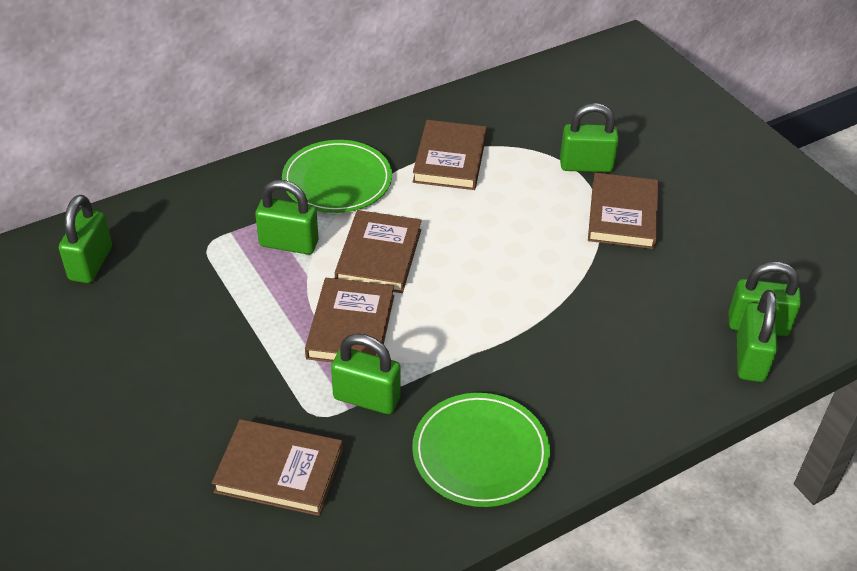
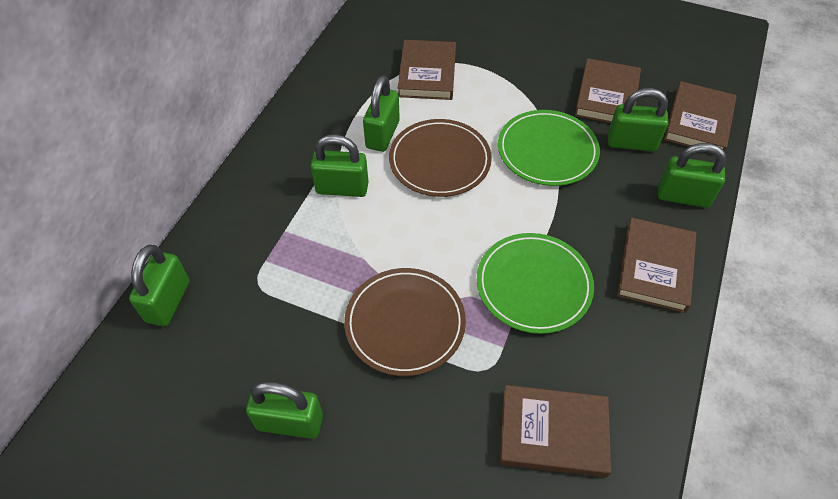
brown plate: 0 -> 2

